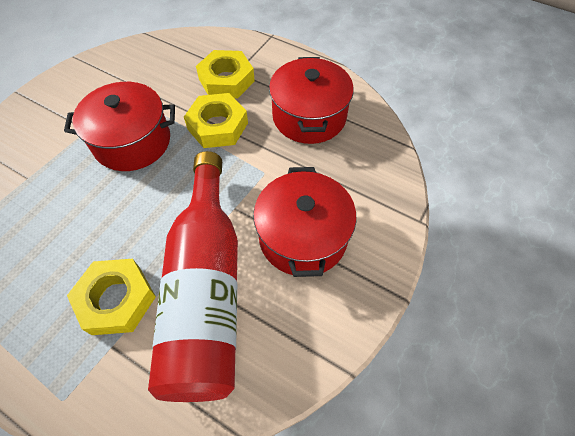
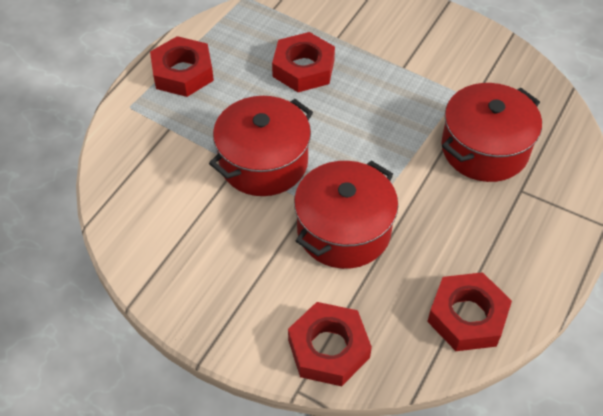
red bottle: 1 -> 0
red nut: 0 -> 4
yellow nut: 3 -> 0

